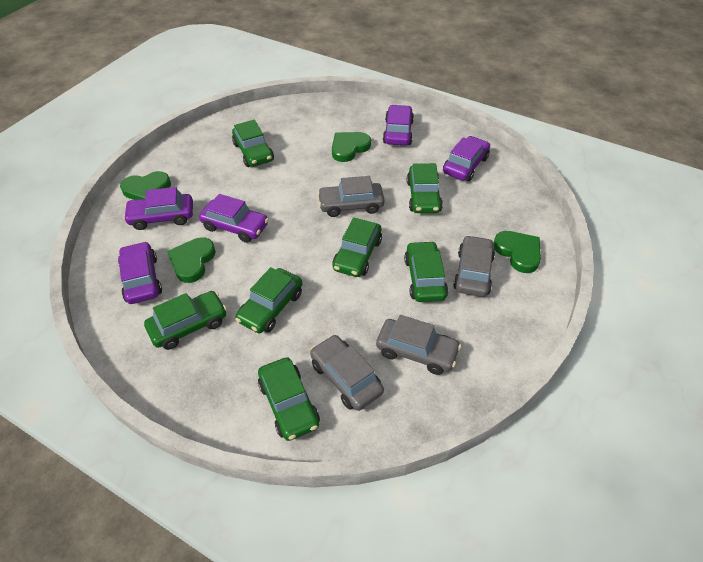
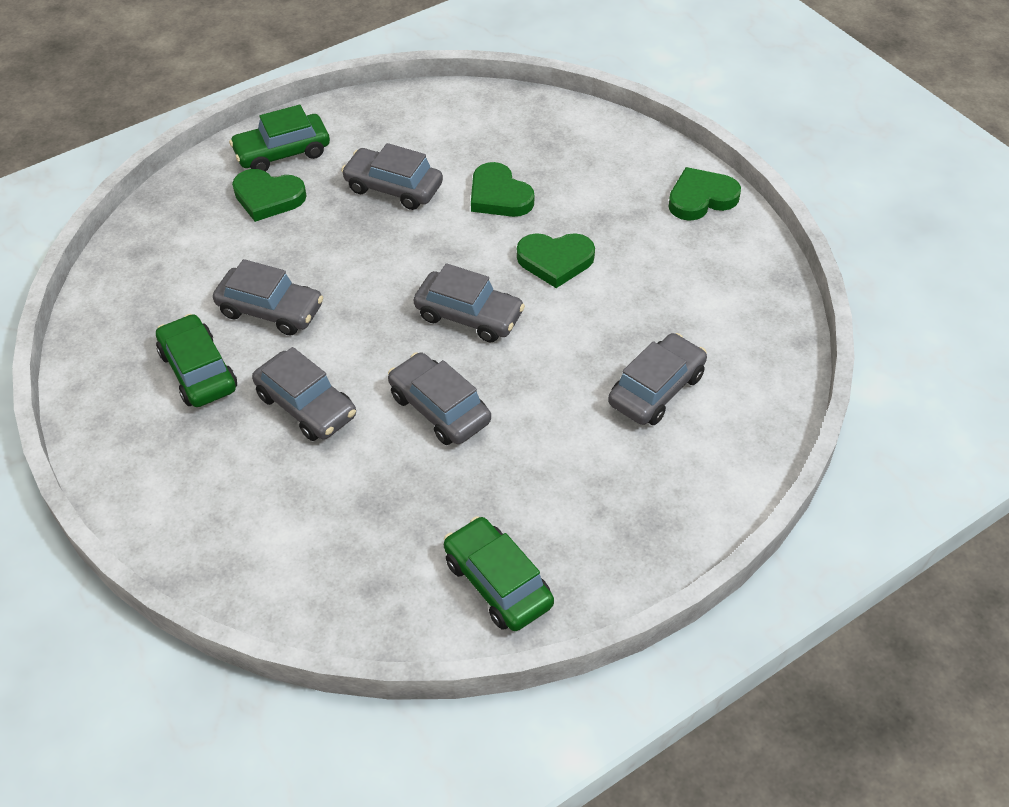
green car: 7 -> 3
grey car: 4 -> 6
purple car: 5 -> 0

